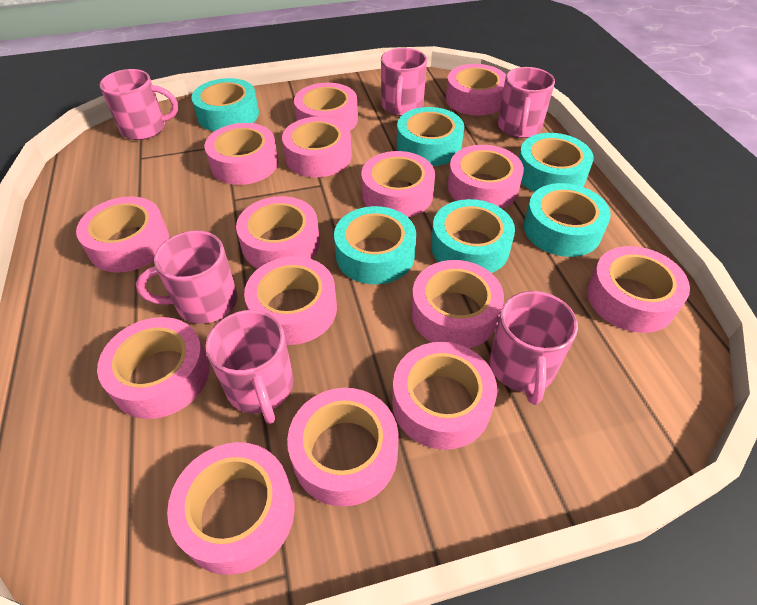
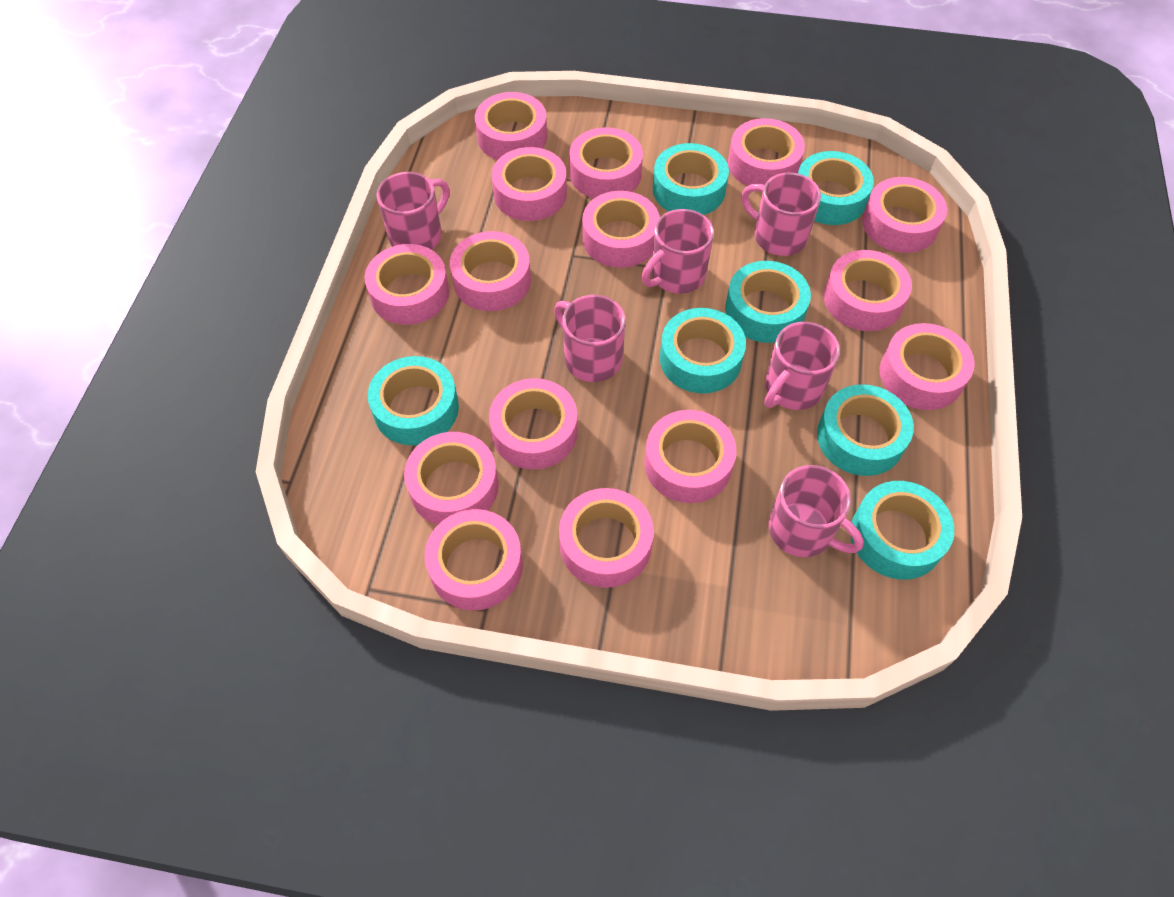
turquoise tape: 6 -> 7

